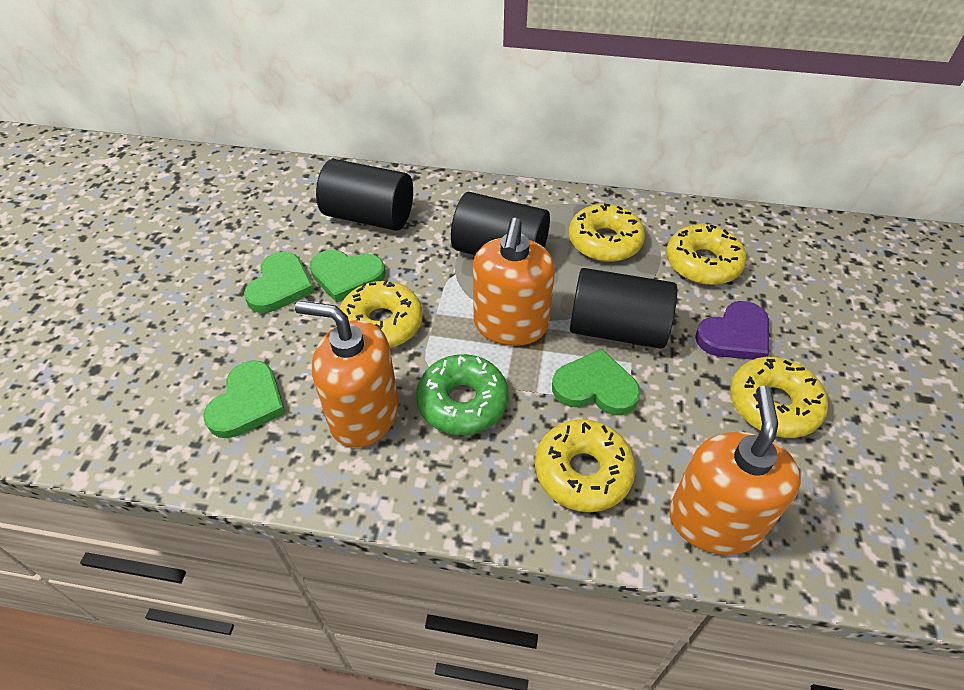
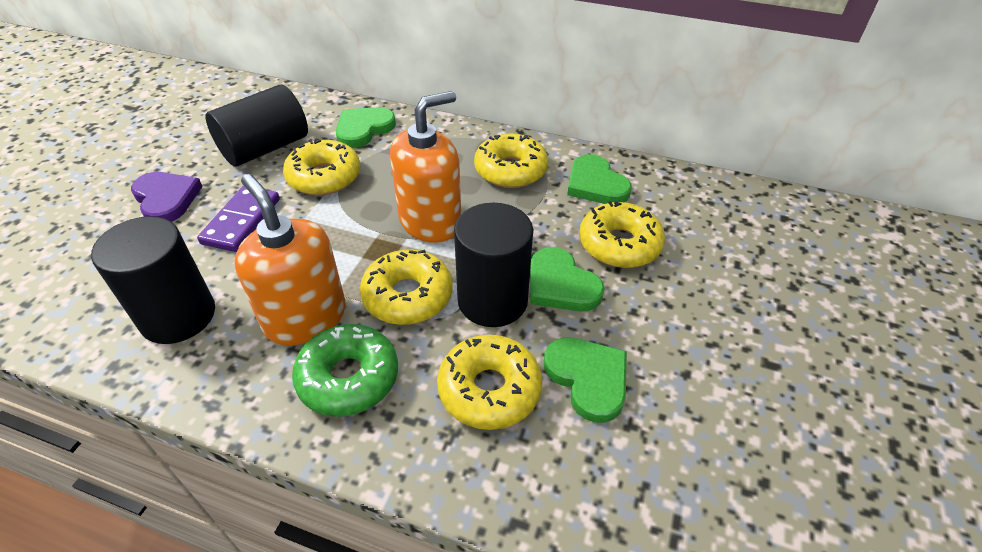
orange soap dispenser: 3 -> 2
purple domino: 0 -> 1

